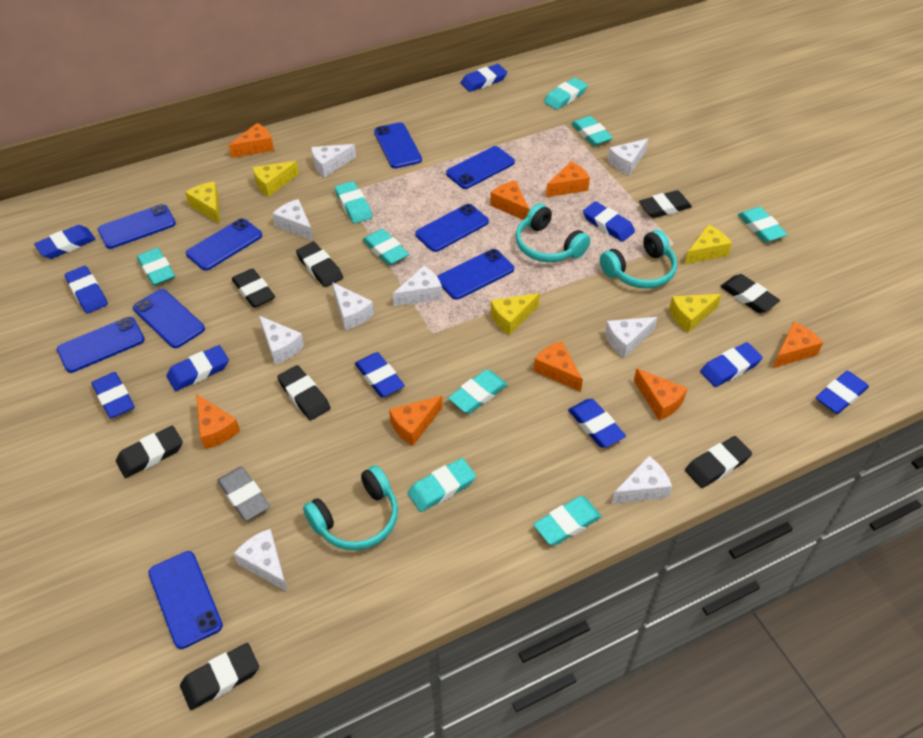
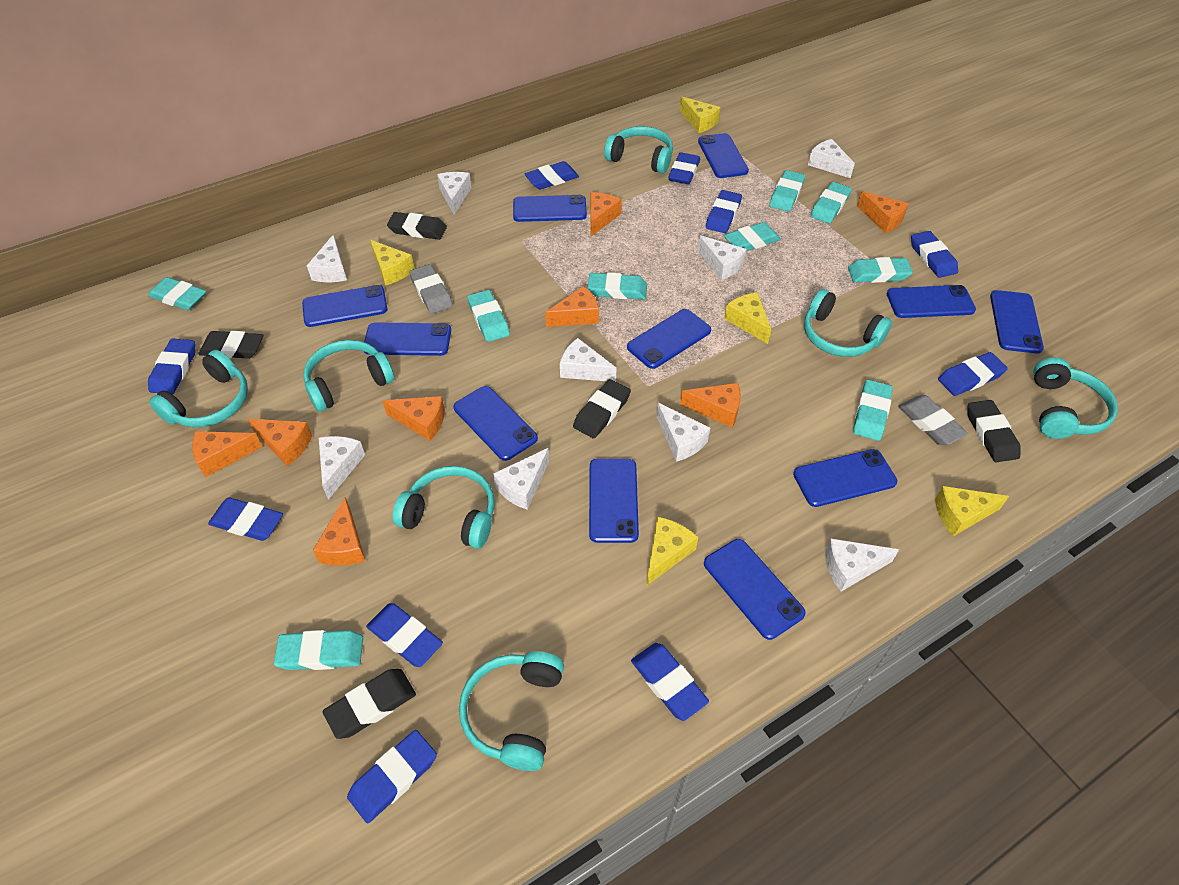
black eraser: 8 -> 5
blue phone: 9 -> 11
grey eraser: 1 -> 2
turquoise headphones: 3 -> 7

